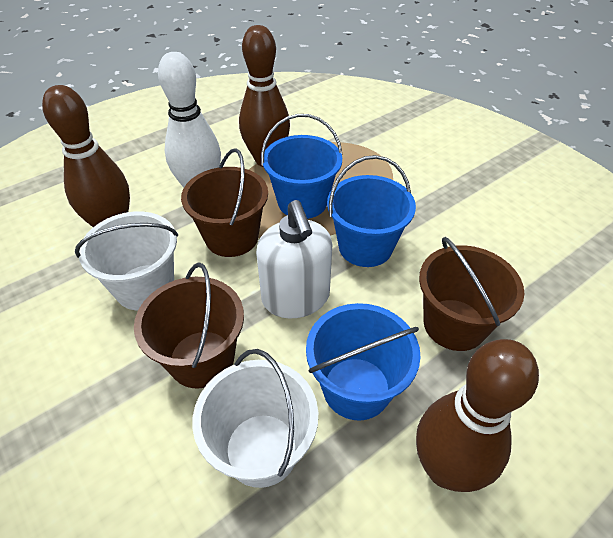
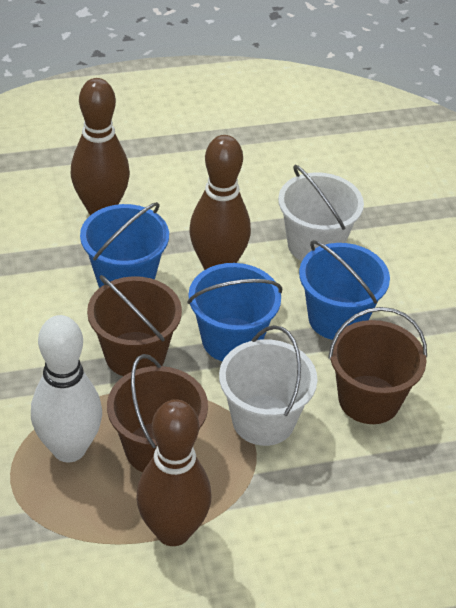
white soap dispenser: 1 -> 0

